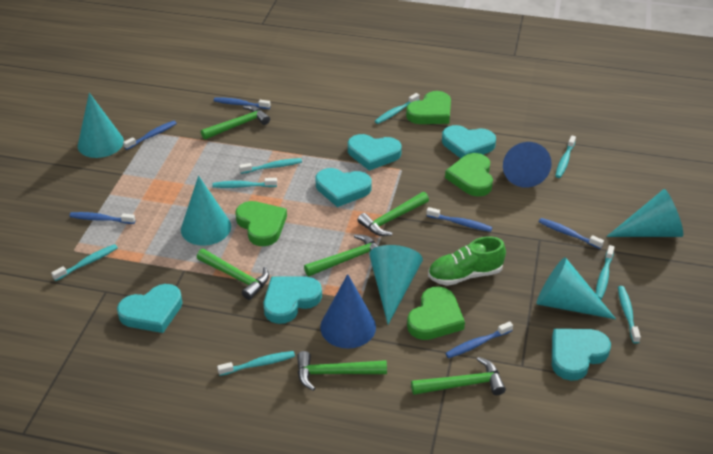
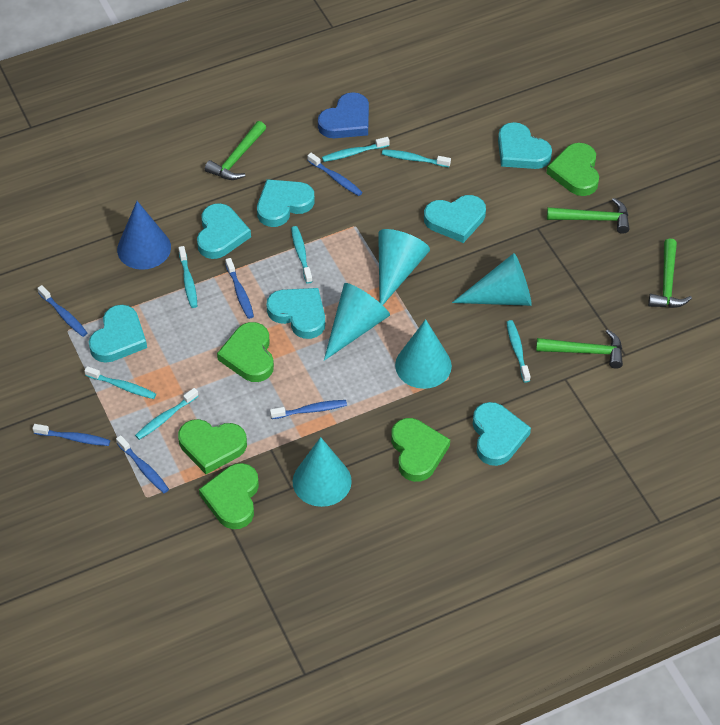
blue cone: 2 -> 1
blue heart: 0 -> 1
green hammer: 6 -> 4
green heart: 4 -> 5
green shoe: 1 -> 0
turquoise heart: 6 -> 7
turquoise toothbrush: 8 -> 7

